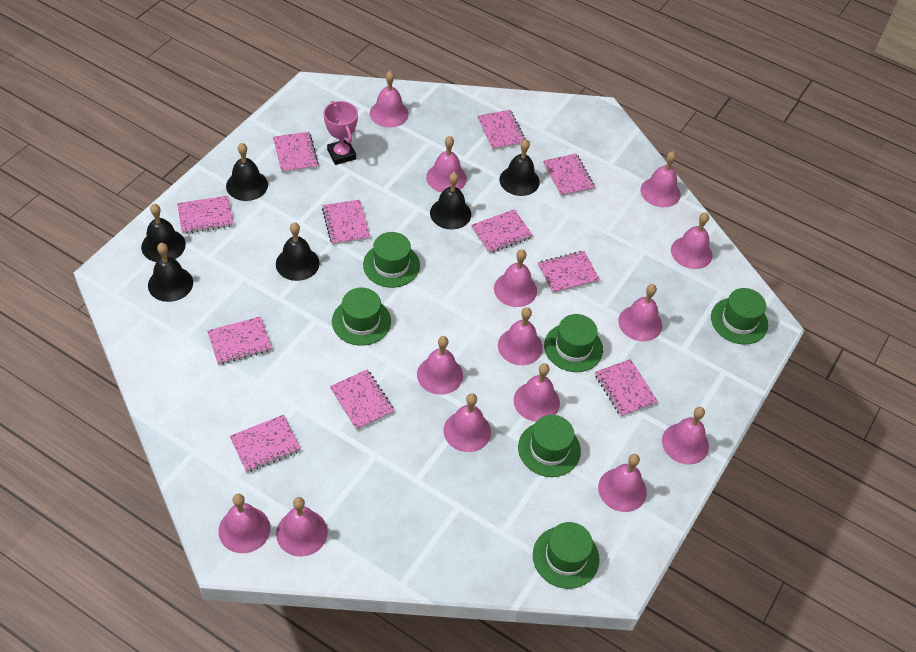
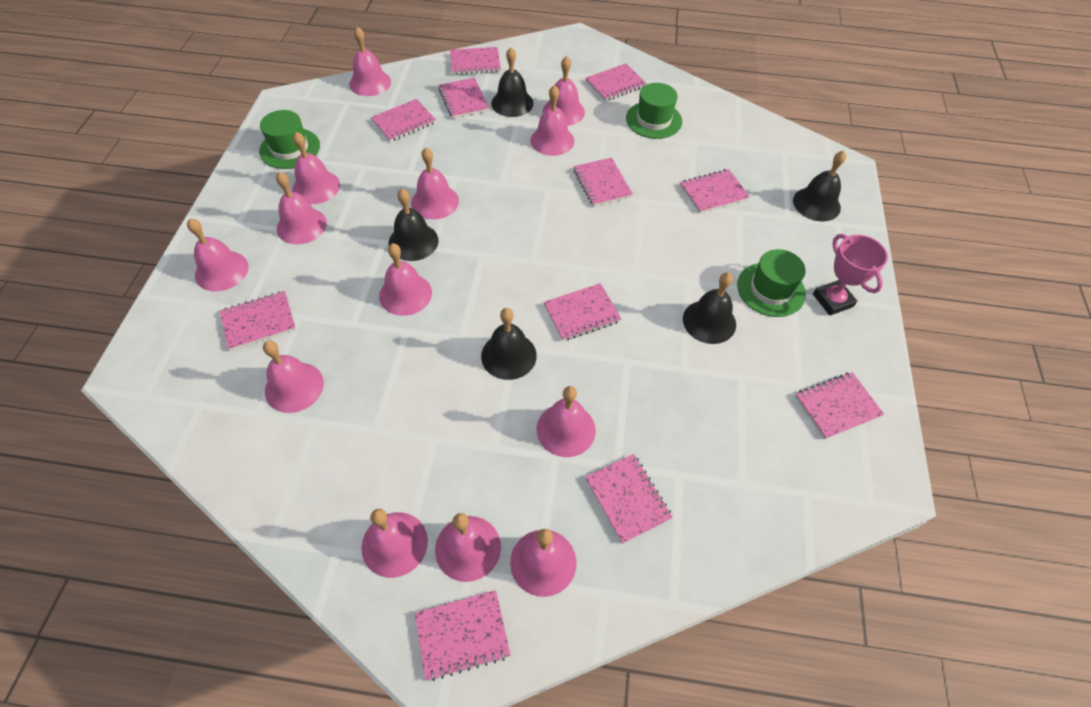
black bell: 6 -> 5
green hat: 6 -> 3
pink bell: 14 -> 13

